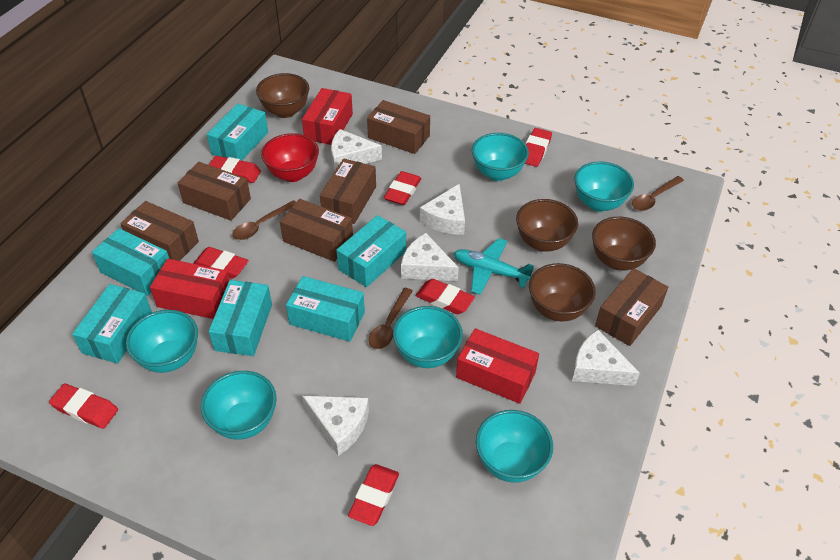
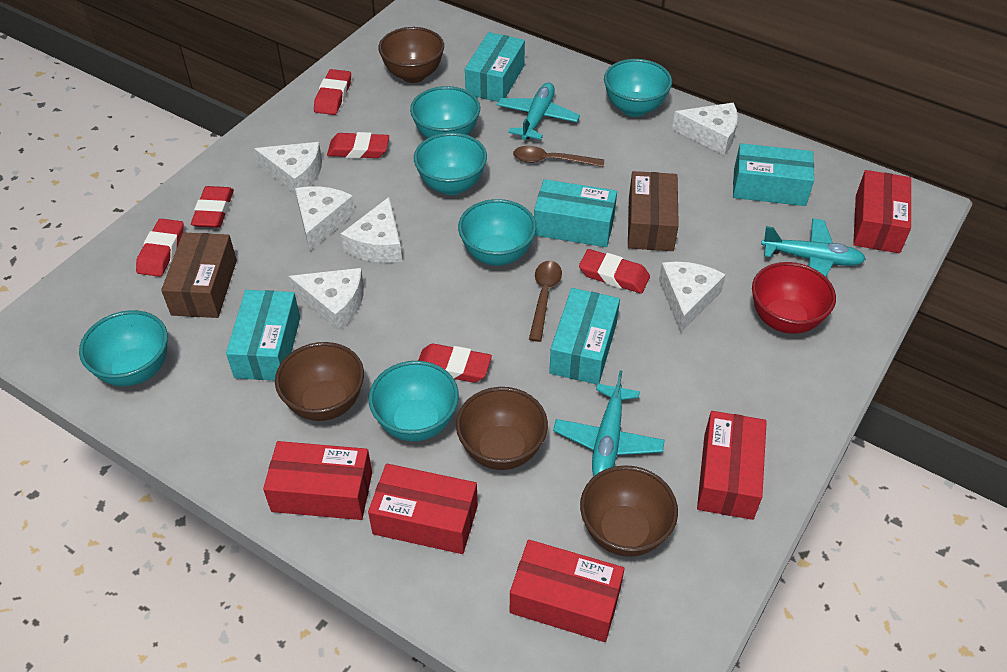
brown box: 6 -> 2
brown spoon: 3 -> 2
red box: 3 -> 5
red eraser: 7 -> 6
turquoise box: 6 -> 5
turquoise plane: 1 -> 3
white cheese: 5 -> 6

